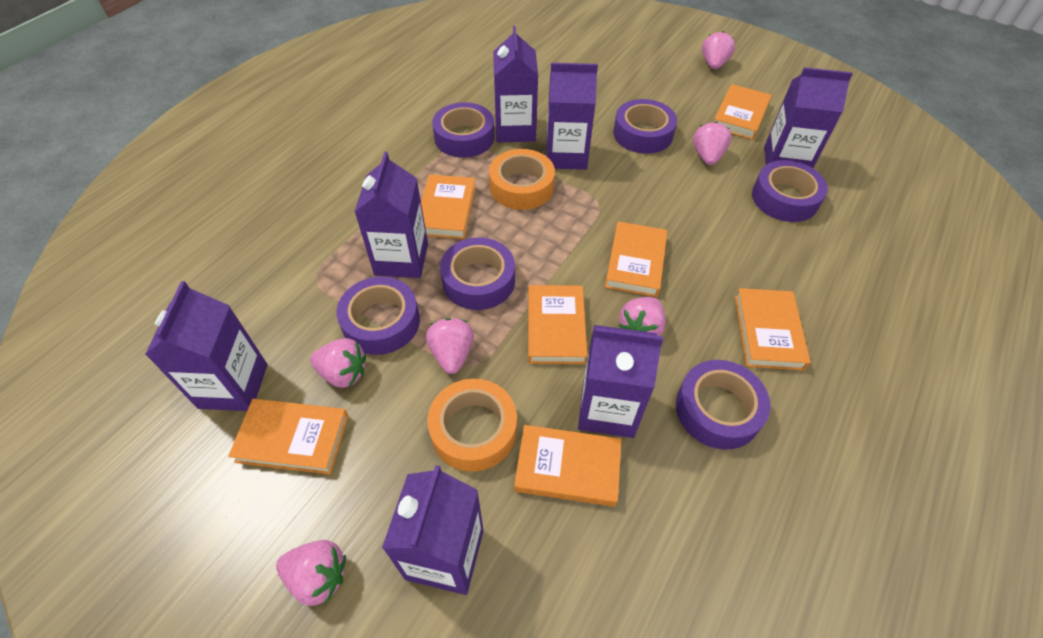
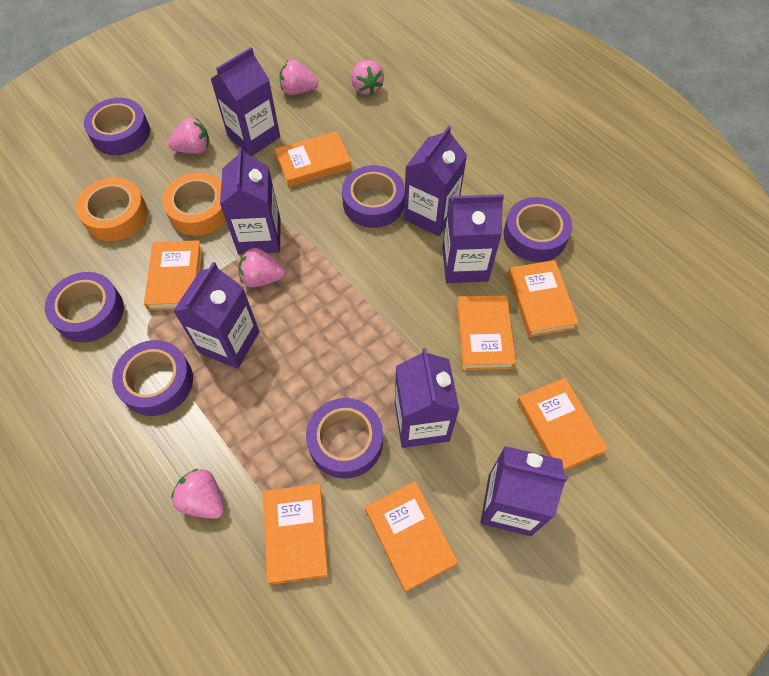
pink strawberry: 6 -> 5

